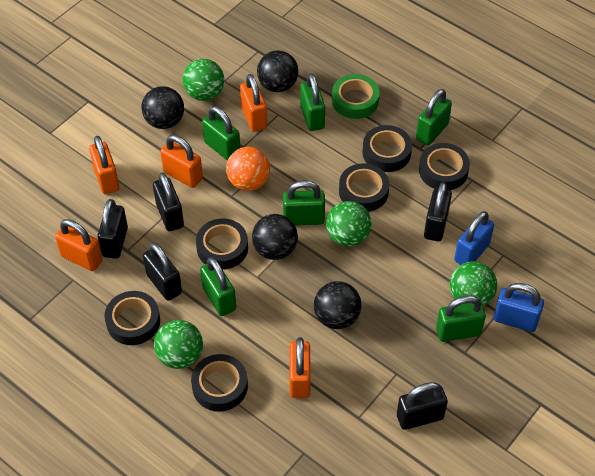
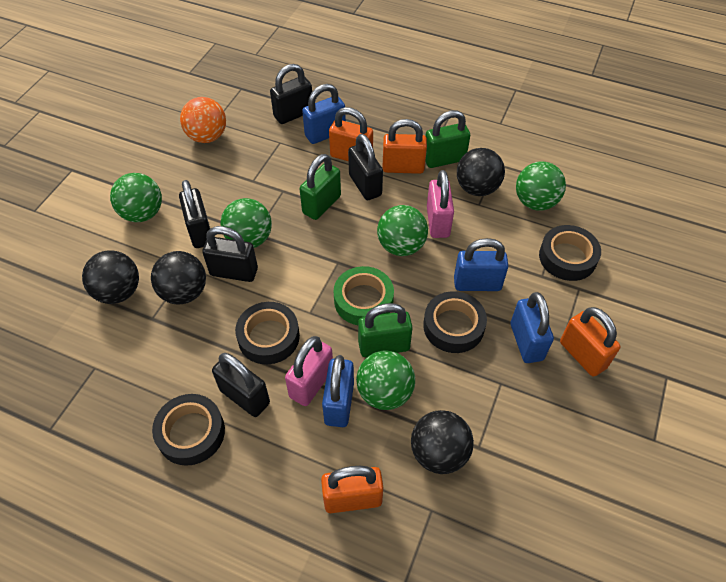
black tape: 6 -> 4
blue padlock: 2 -> 4
green ball: 4 -> 5
green padlock: 6 -> 3
orange padlock: 5 -> 4
pink padlock: 0 -> 2

